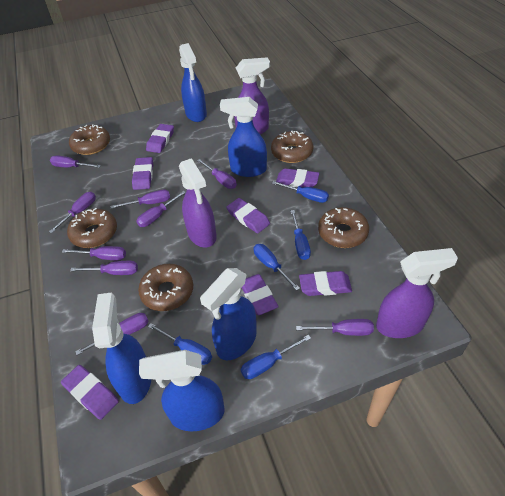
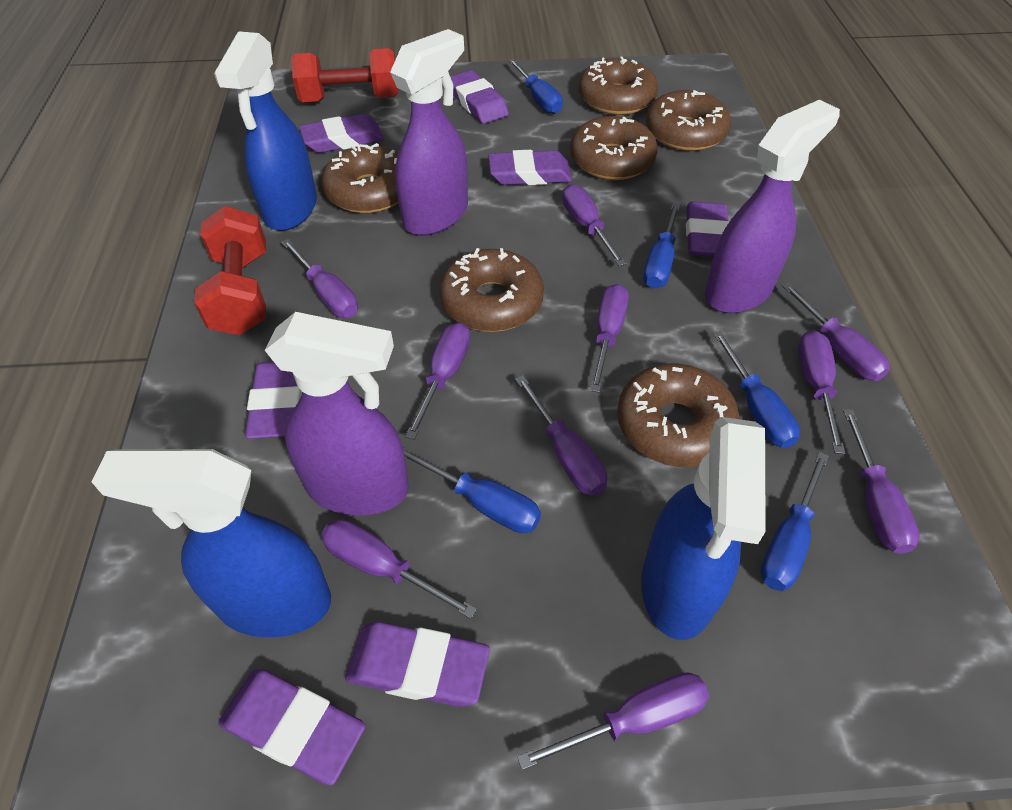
blue spray bottle: 5 -> 3
brown donut: 5 -> 6
purple screwdriver: 9 -> 10
red dumbbell: 0 -> 2

